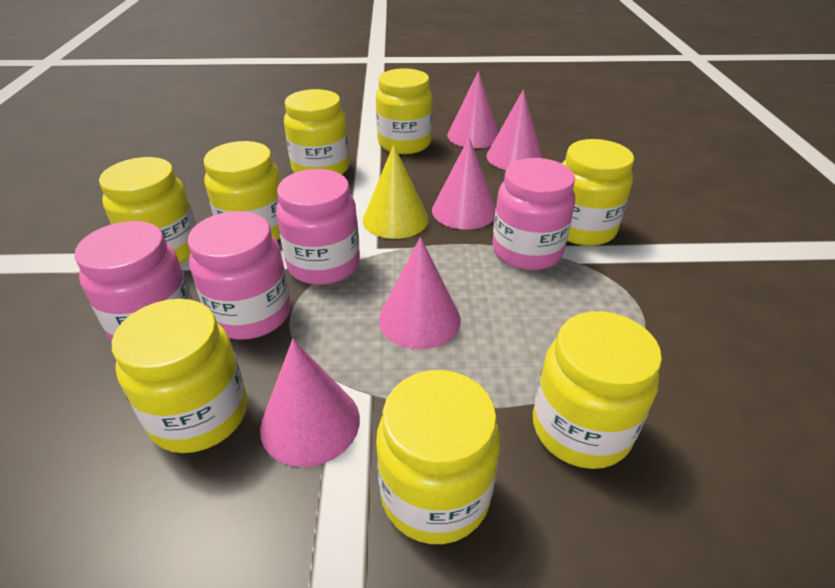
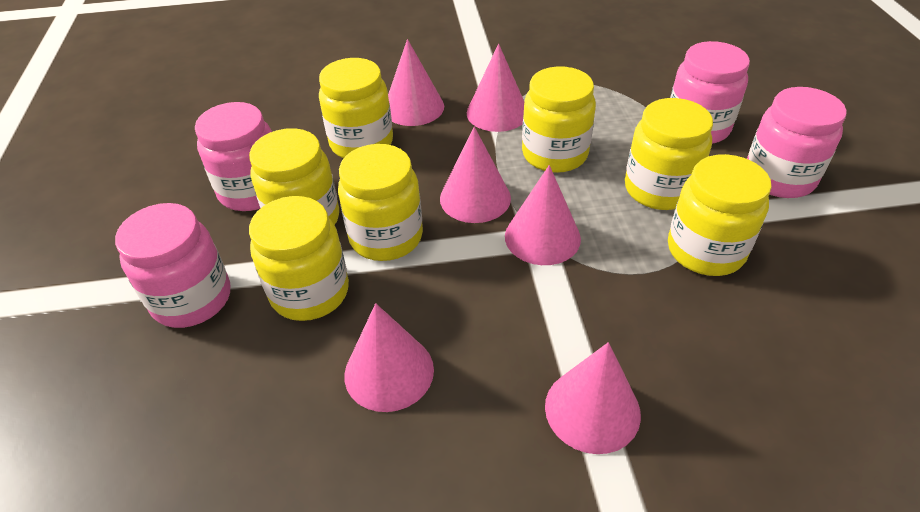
pink cone: 5 -> 6
yellow cone: 1 -> 0
yellow jar: 8 -> 7

